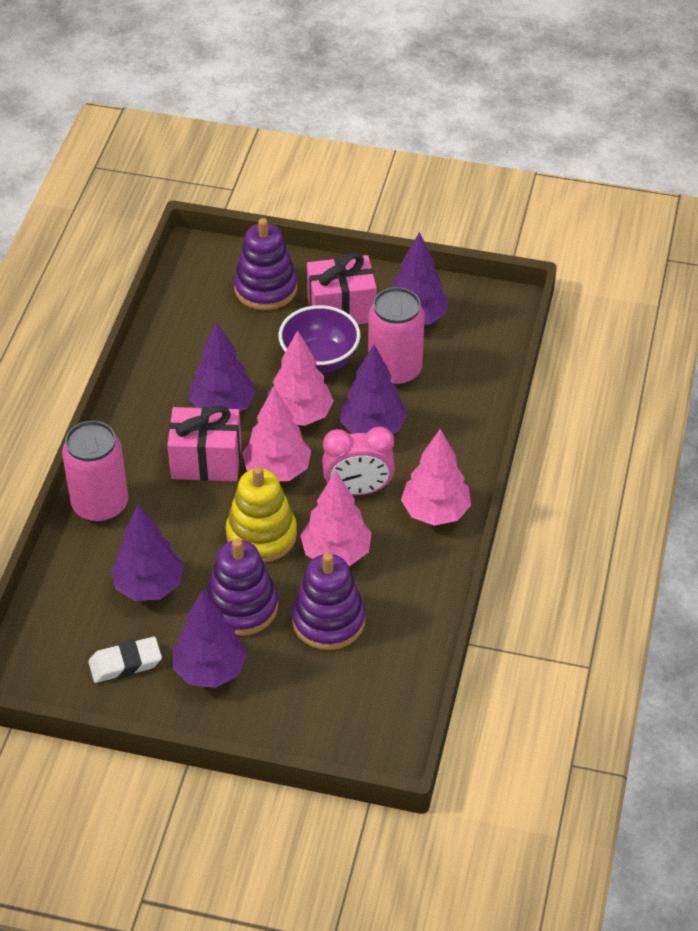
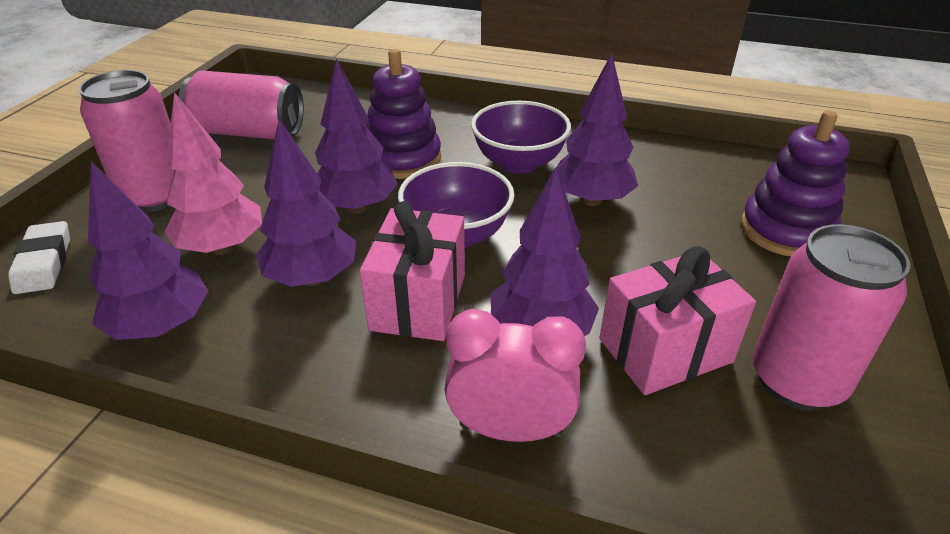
pink can: 2 -> 3
pink tree: 4 -> 1
purple bowl: 1 -> 2
purple stacking toy: 3 -> 2
yellow stacking toy: 1 -> 0

